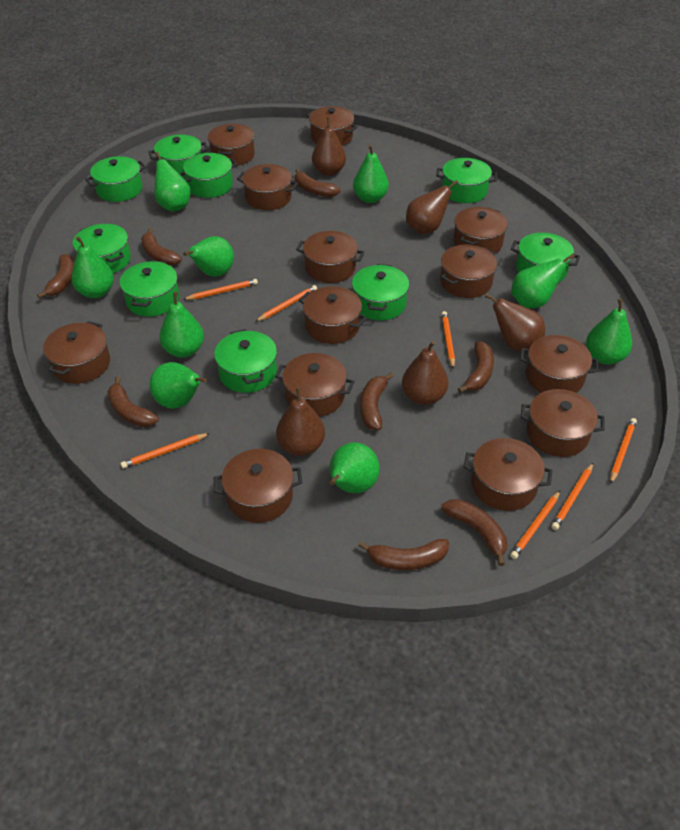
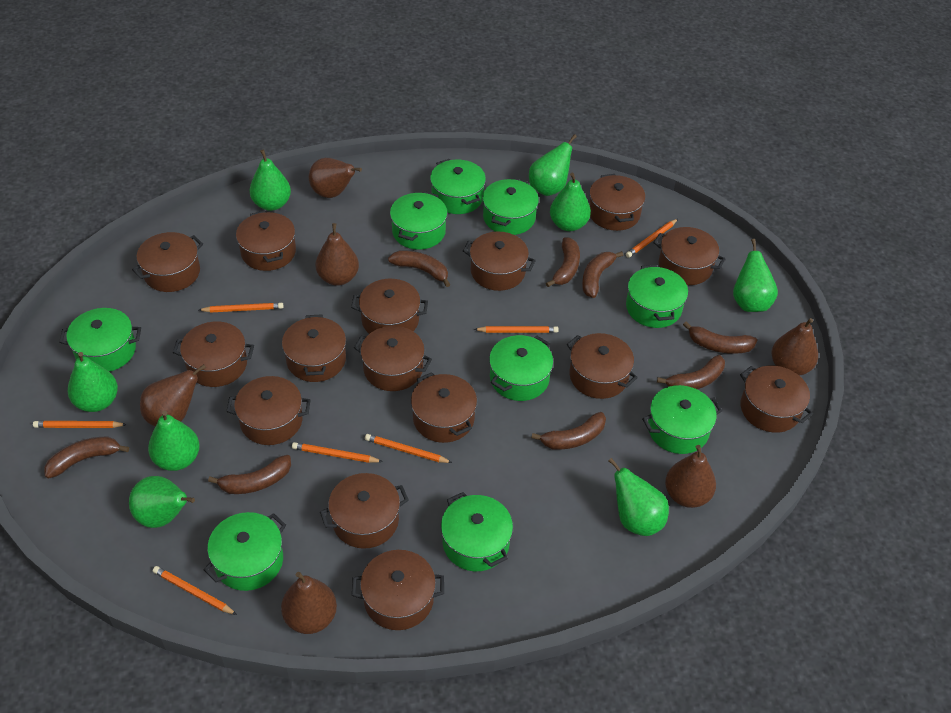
brown pear: 5 -> 6
brown pot: 13 -> 15
green pear: 9 -> 8

